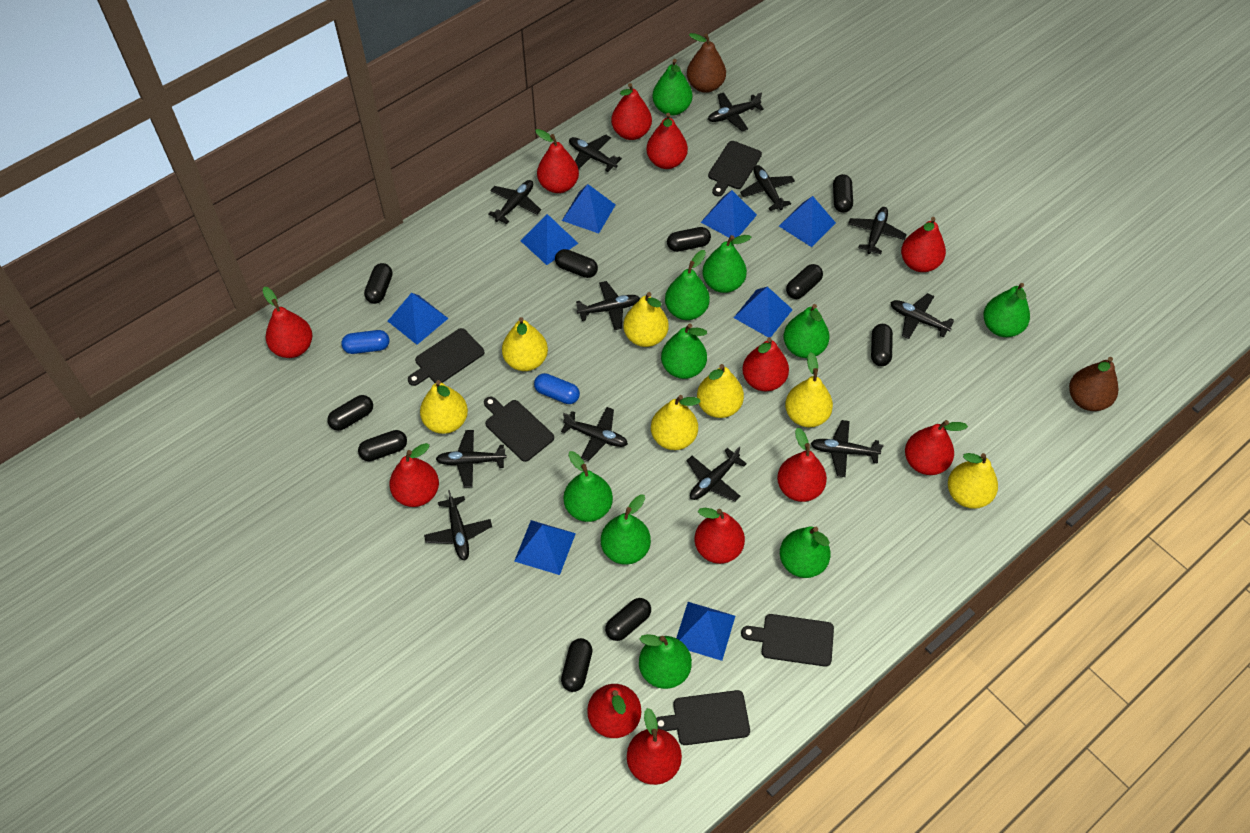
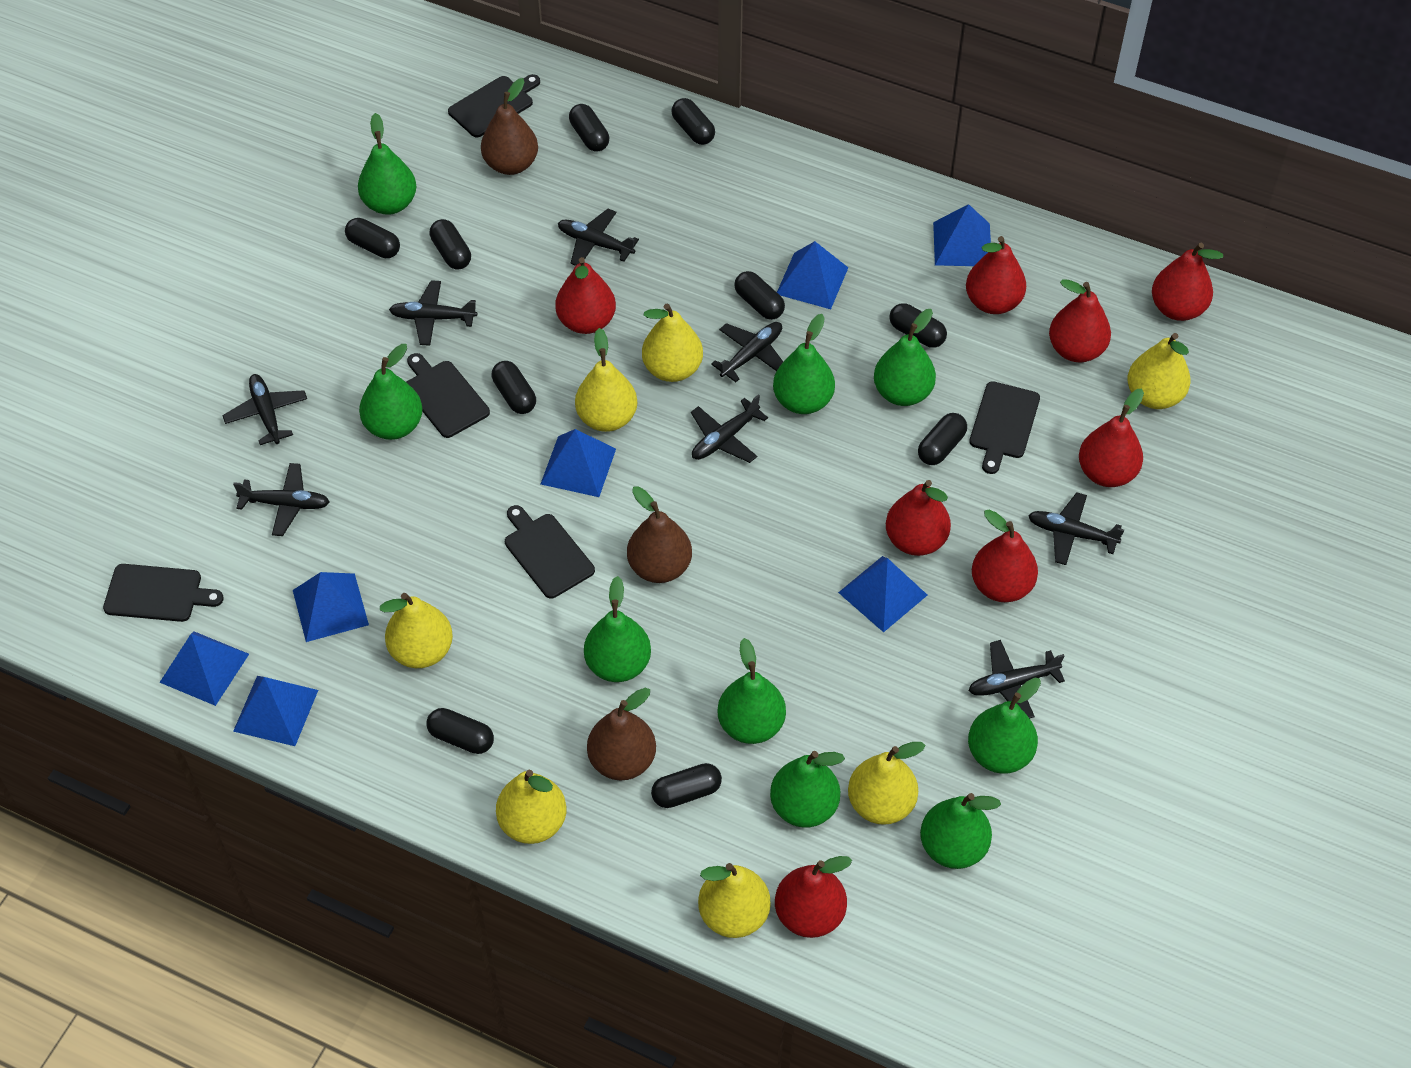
black plane: 12 -> 8
blue capsule: 2 -> 0
blue pyramid: 8 -> 7
brown pear: 2 -> 3
green pear: 10 -> 9
red pear: 12 -> 8

